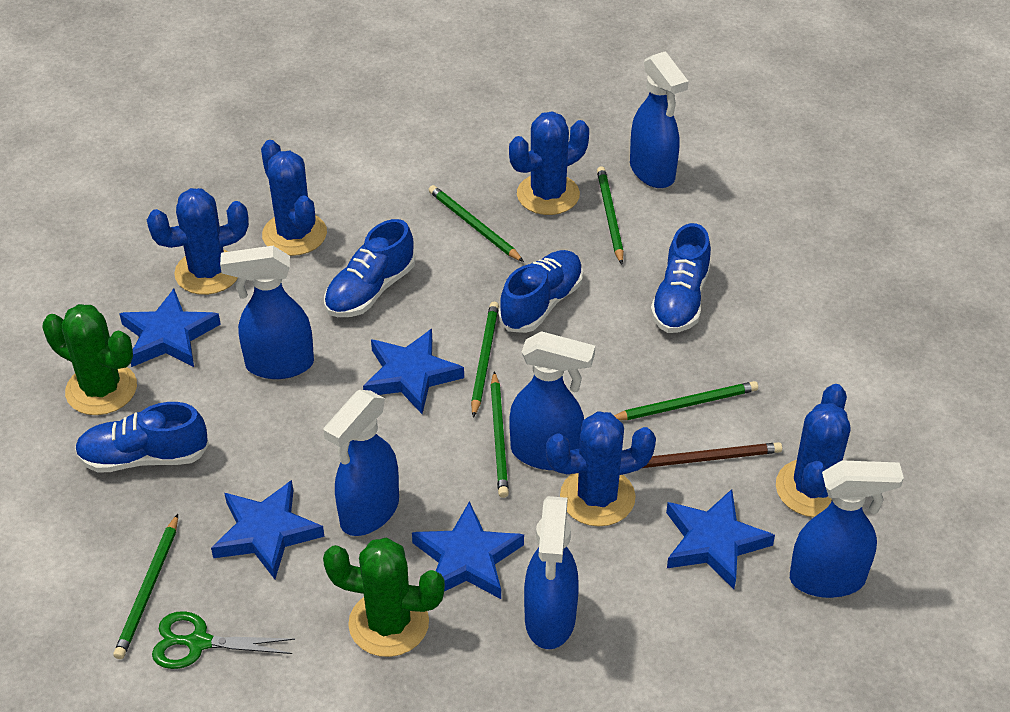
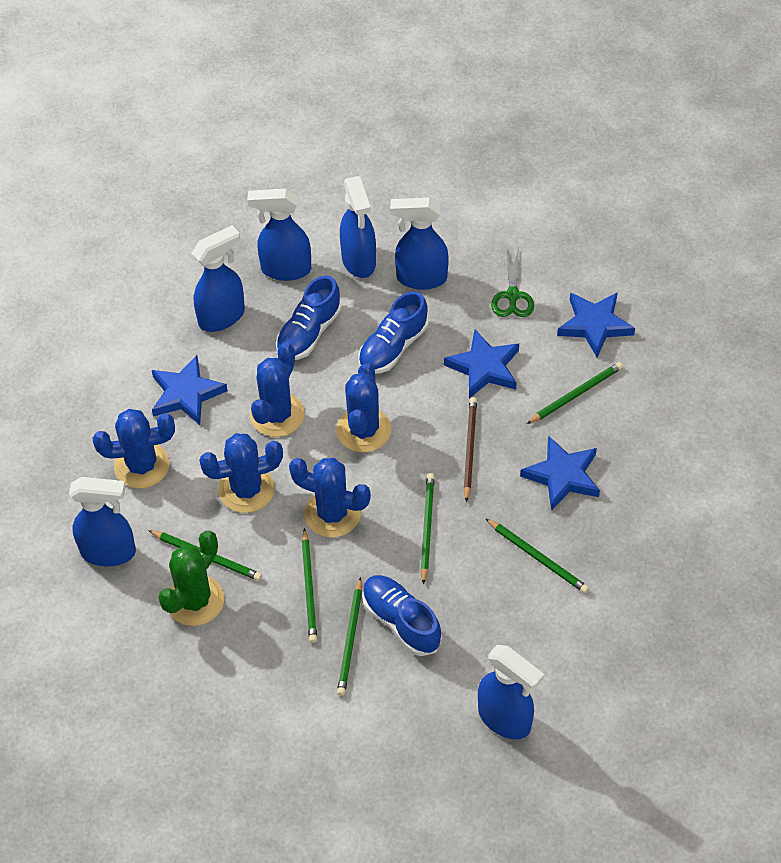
blue shoe: 4 -> 3
blue star: 5 -> 4
green cactus: 2 -> 1

